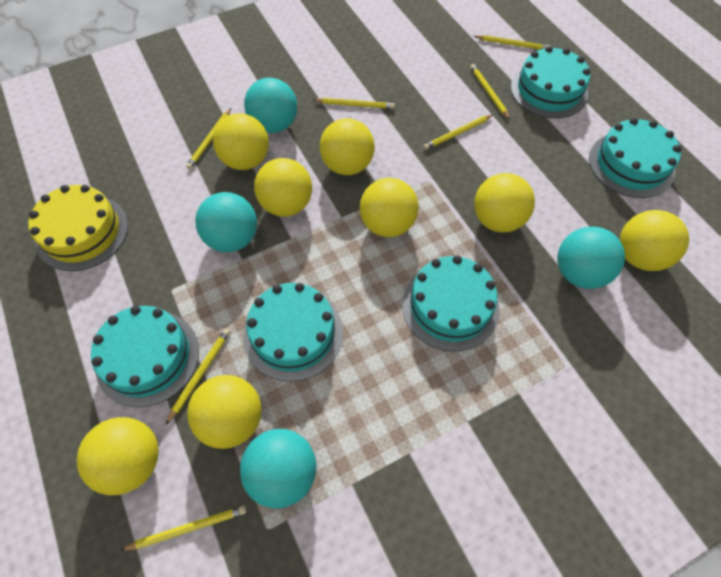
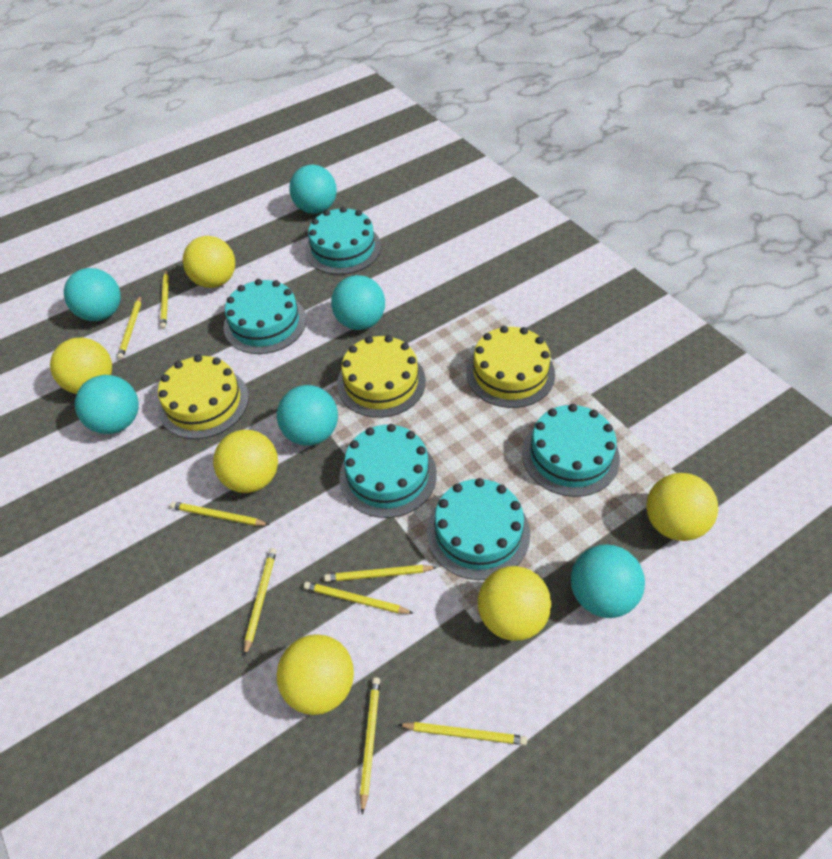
turquoise ball: 4 -> 6
yellow ball: 8 -> 6
yellow cake: 1 -> 3
yellow pencil: 7 -> 8

